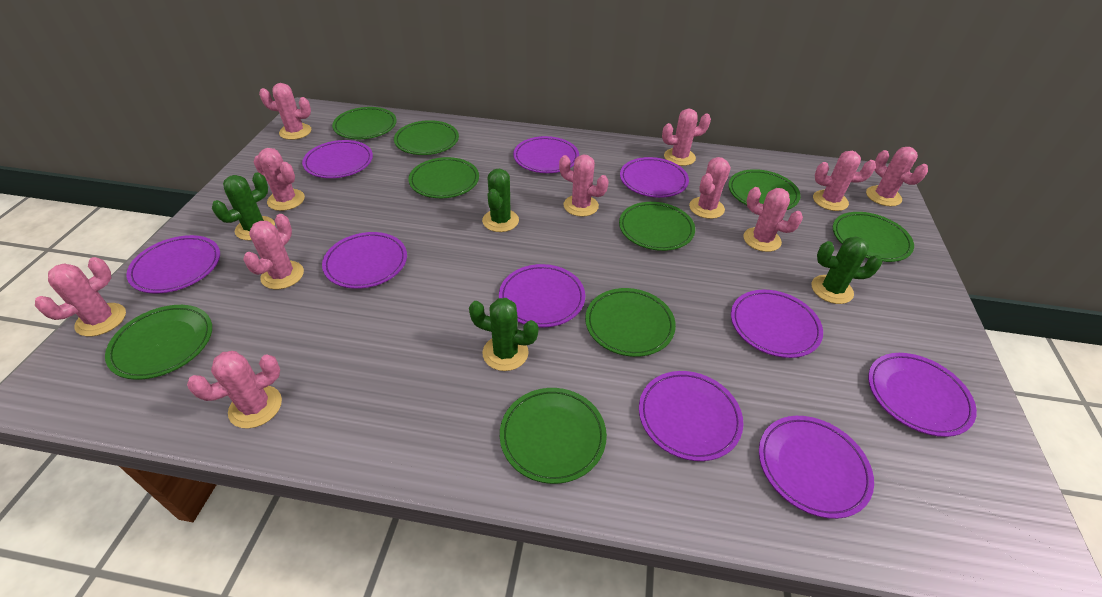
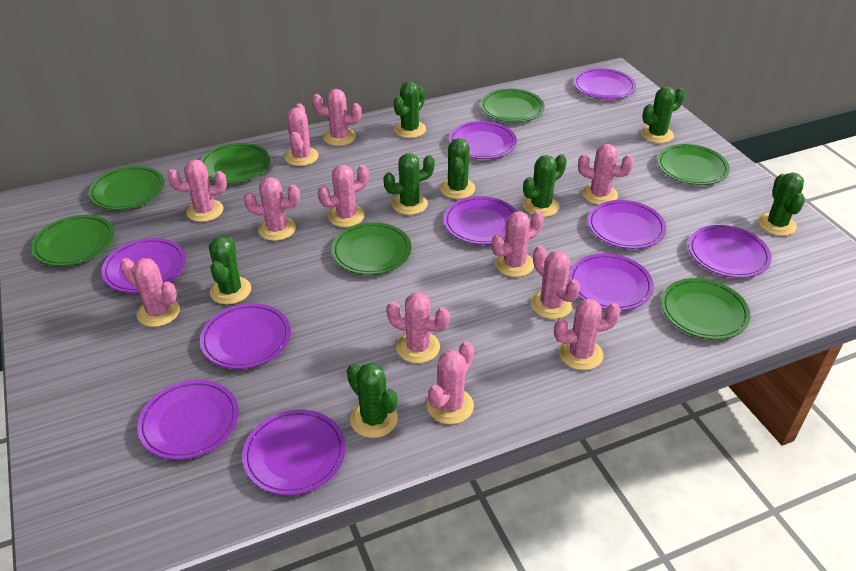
green cactus: 4 -> 8
green plate: 9 -> 7
pink cactus: 11 -> 12

